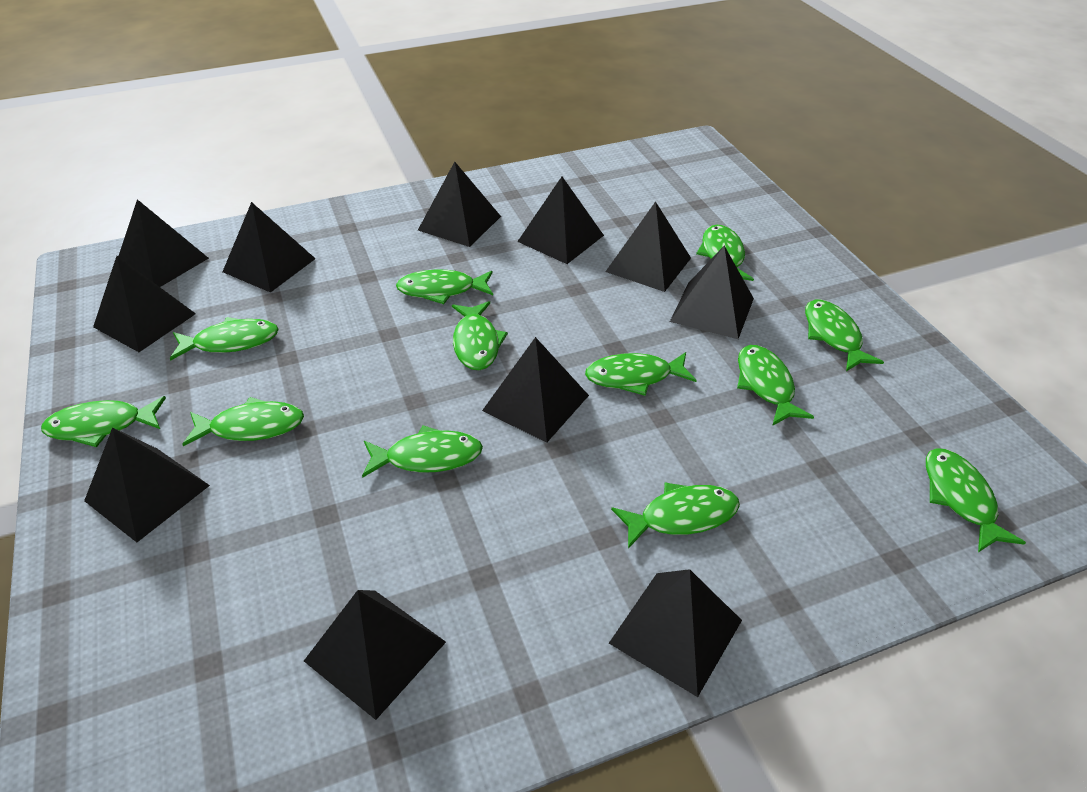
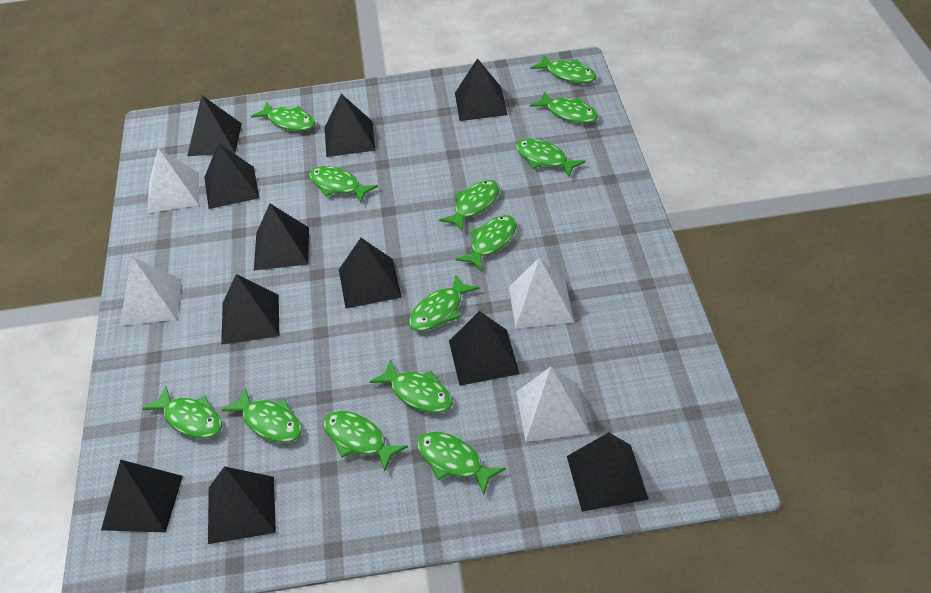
green fish: 12 -> 13
white pyramid: 0 -> 4

